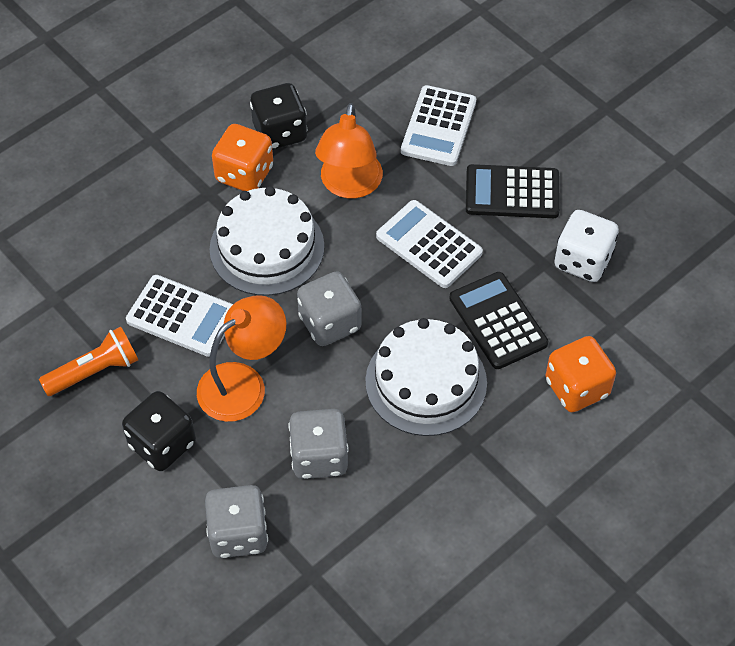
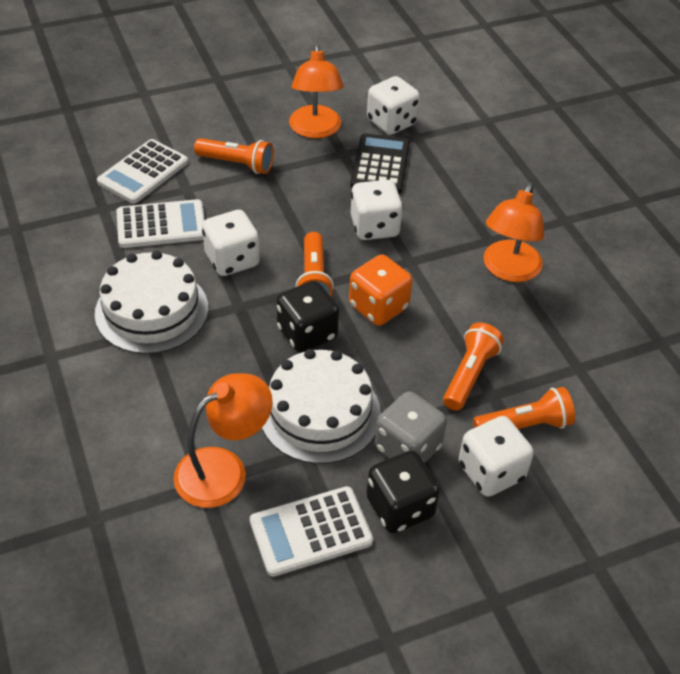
black calculator: 2 -> 1
grey dice: 3 -> 1
orange dice: 2 -> 1
orange flashlight: 1 -> 4
orange lamp: 2 -> 3
white dice: 1 -> 4

